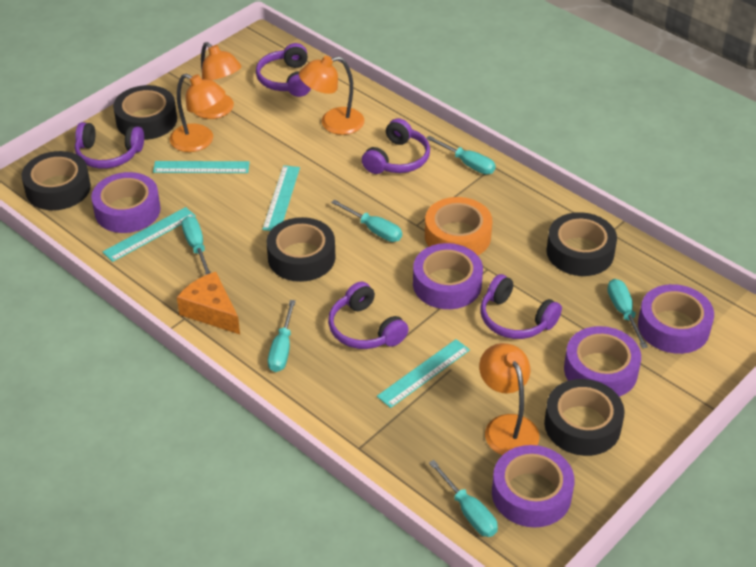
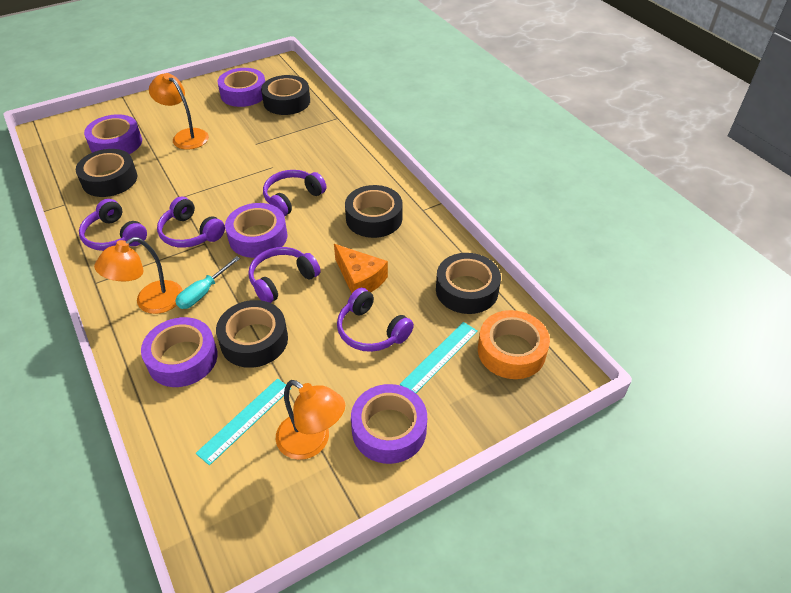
orange lamp: 4 -> 3
turquoise ruler: 4 -> 2
turquoise screwdriver: 6 -> 1

